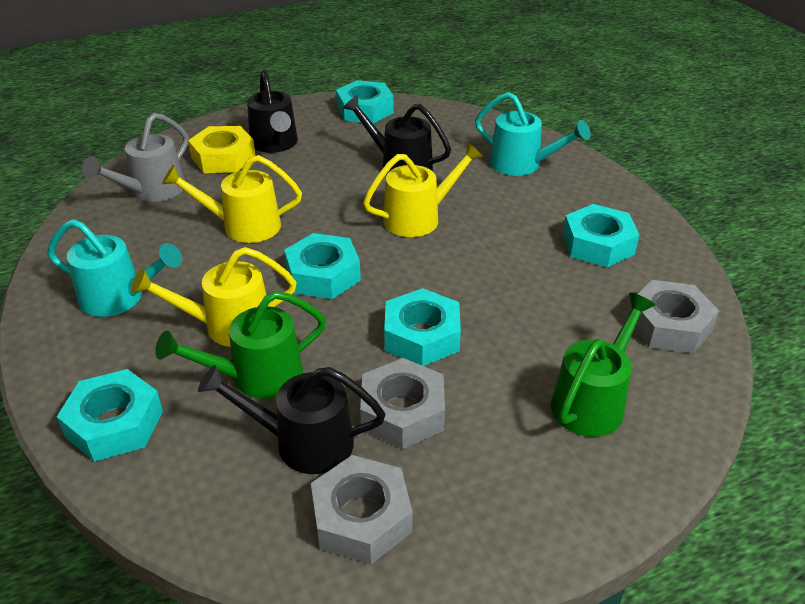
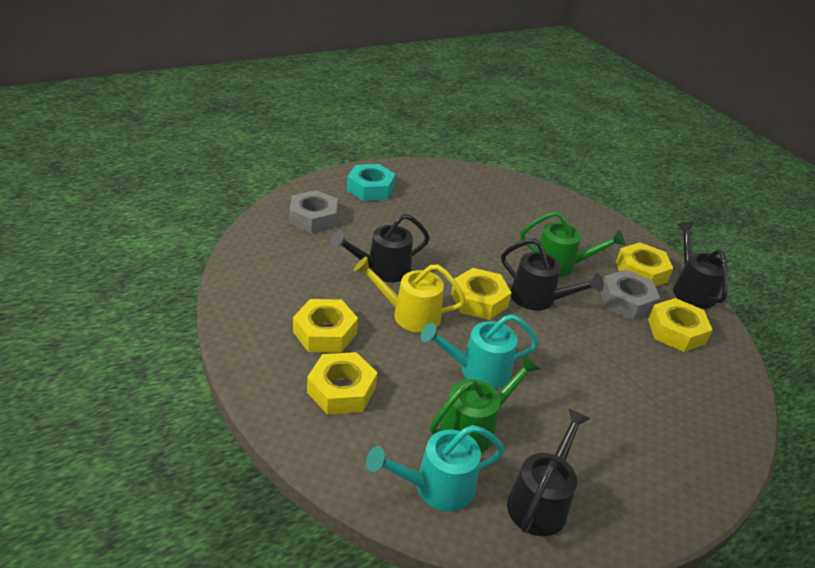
black watering can: 3 -> 4
grey nut: 3 -> 2
grey watering can: 1 -> 0
turquoise nut: 5 -> 1
yellow nut: 1 -> 5
yellow watering can: 3 -> 1

